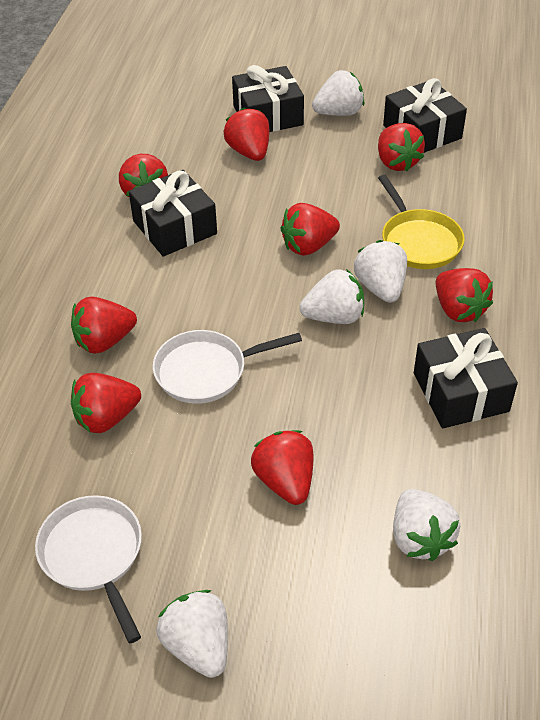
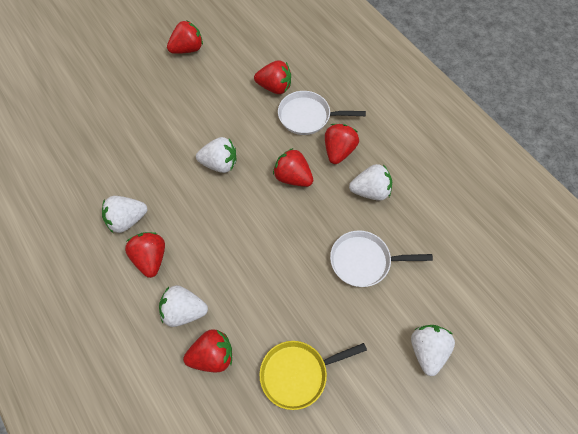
black gift: 4 -> 0
red strawberry: 8 -> 6

